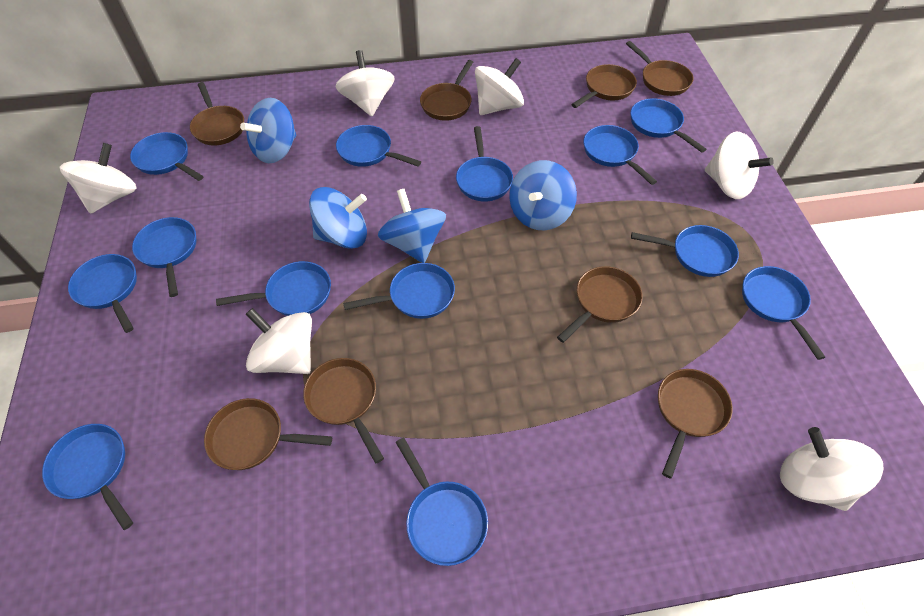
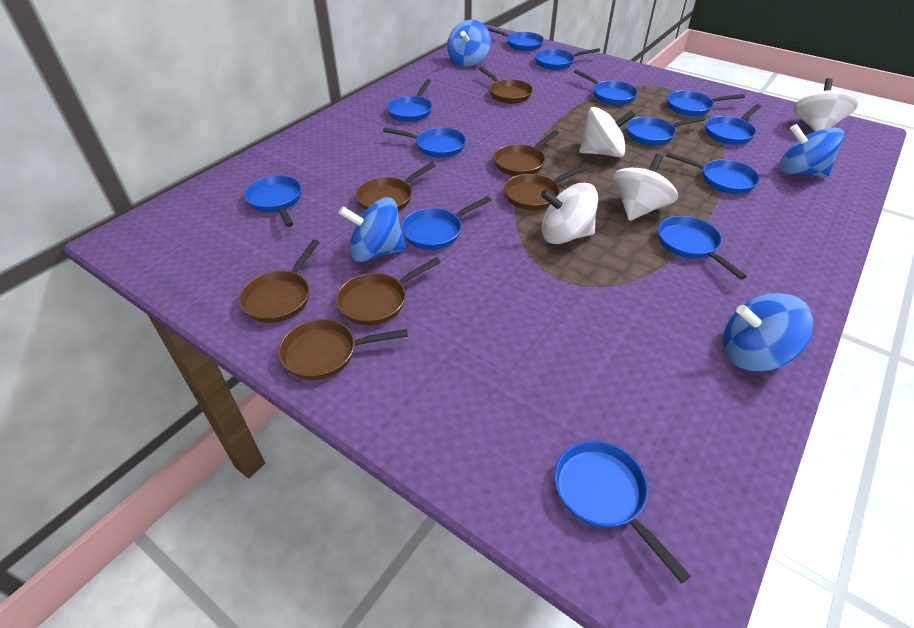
brown pan: 8 -> 7
white spinning top: 6 -> 4

